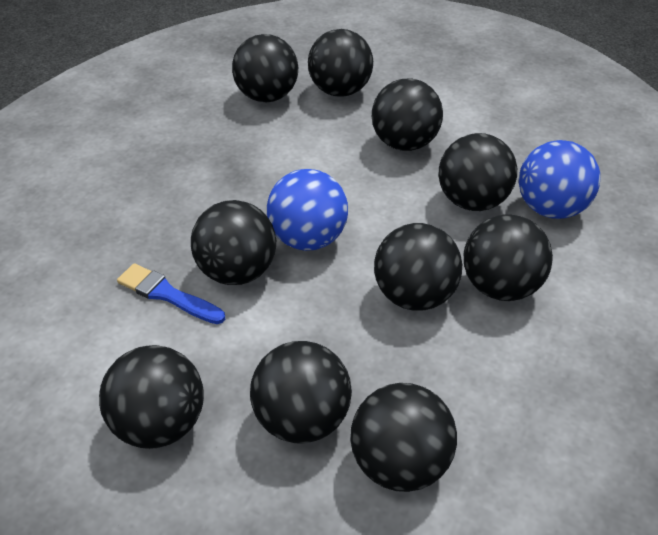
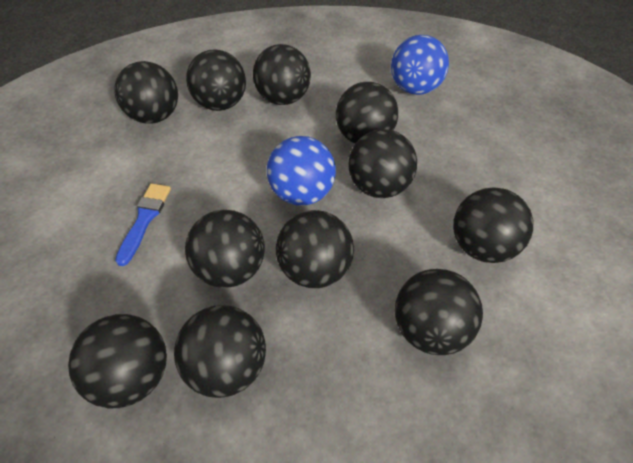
black ball: 10 -> 11

